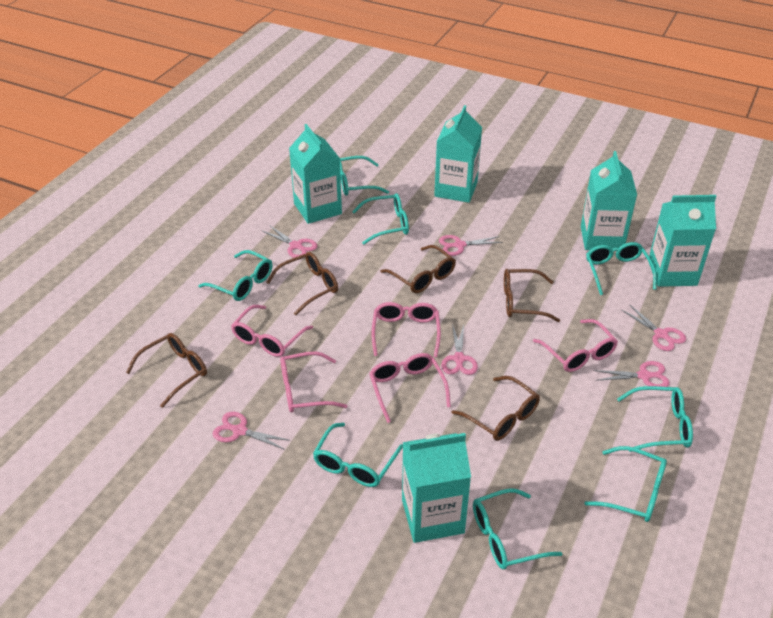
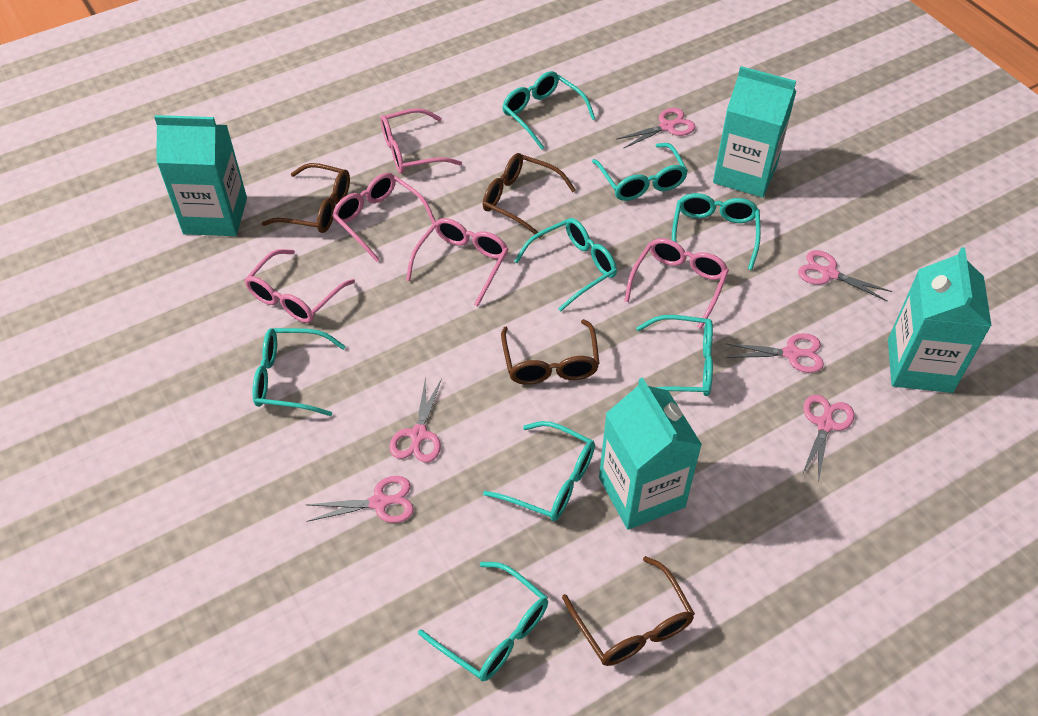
brown glasses: 5 -> 4
turquoise carton: 5 -> 4

